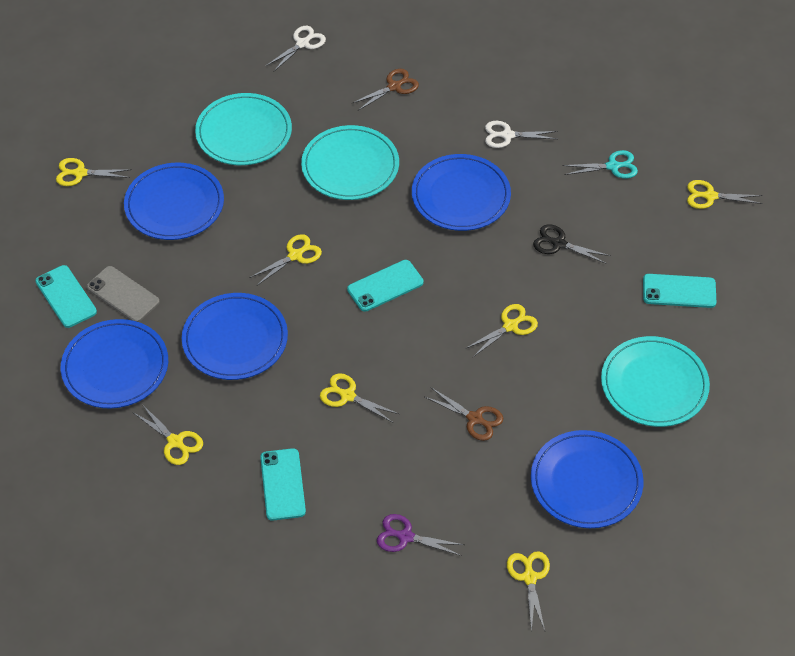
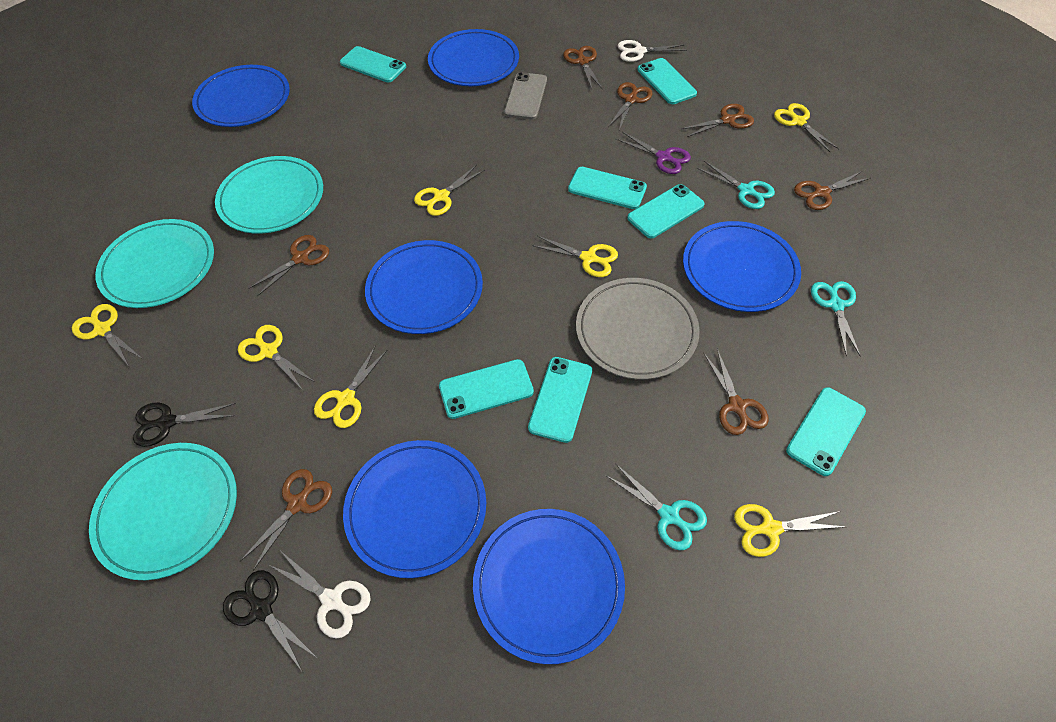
black scissors: 1 -> 2
blue plate: 5 -> 6
brown scissors: 2 -> 7
grey plate: 0 -> 1
turquoise phone: 4 -> 7
turquoise scissors: 1 -> 3

